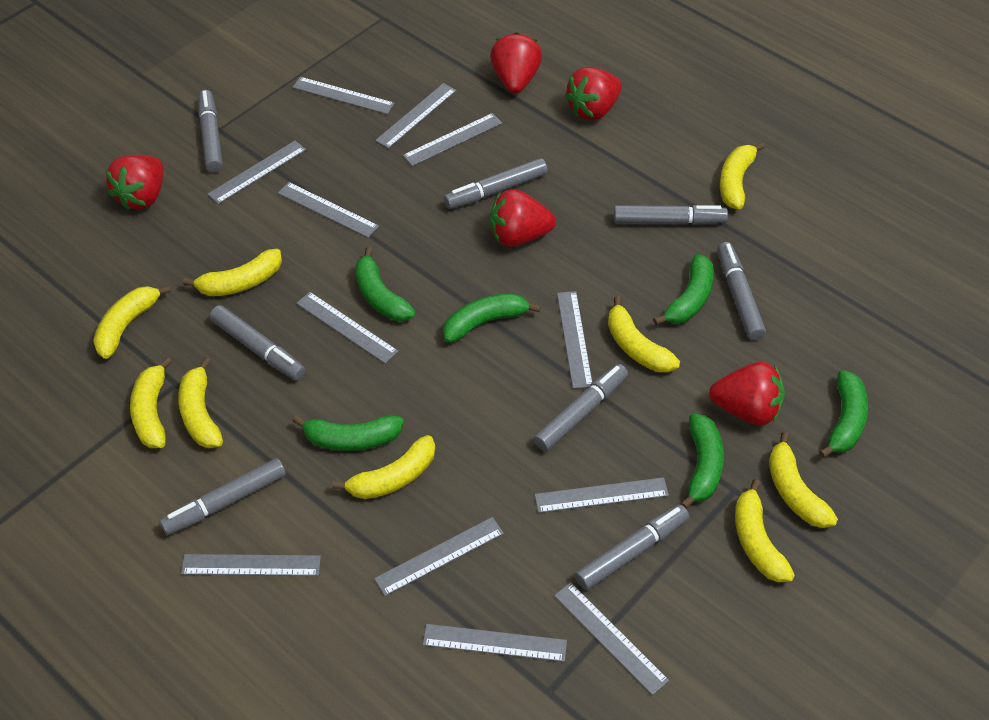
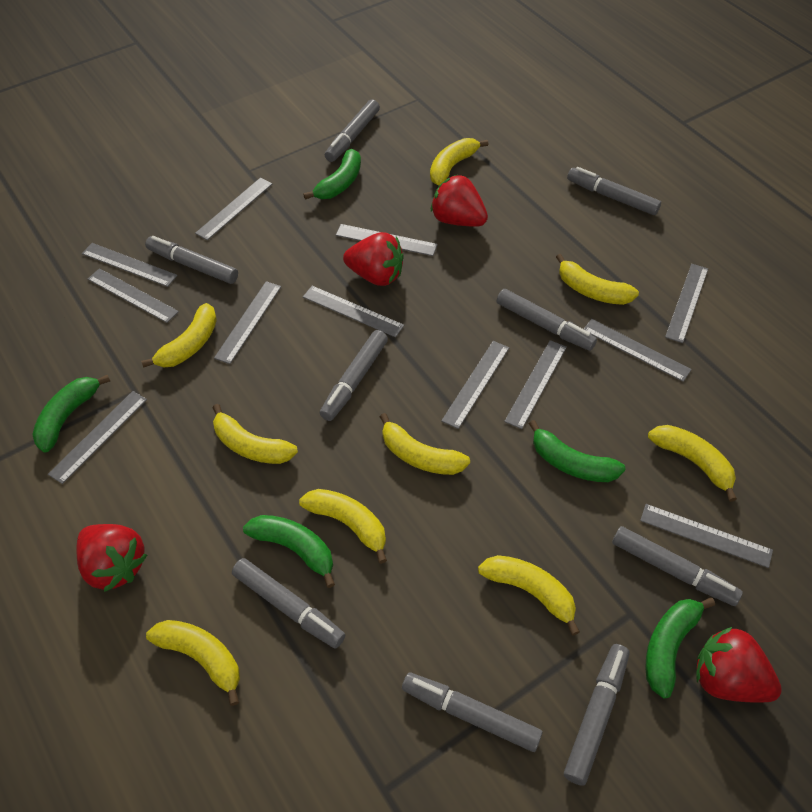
green banana: 6 -> 5
grey marker: 8 -> 9
red strawberry: 5 -> 4

